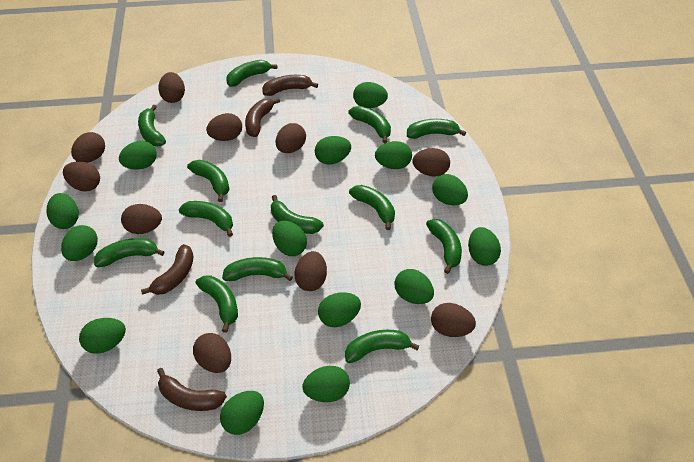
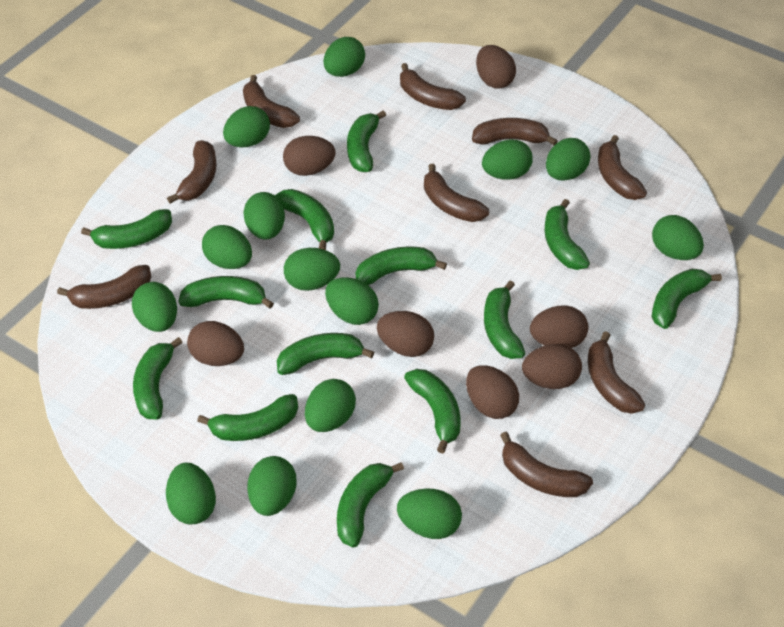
brown banana: 4 -> 9
brown egg: 10 -> 7

